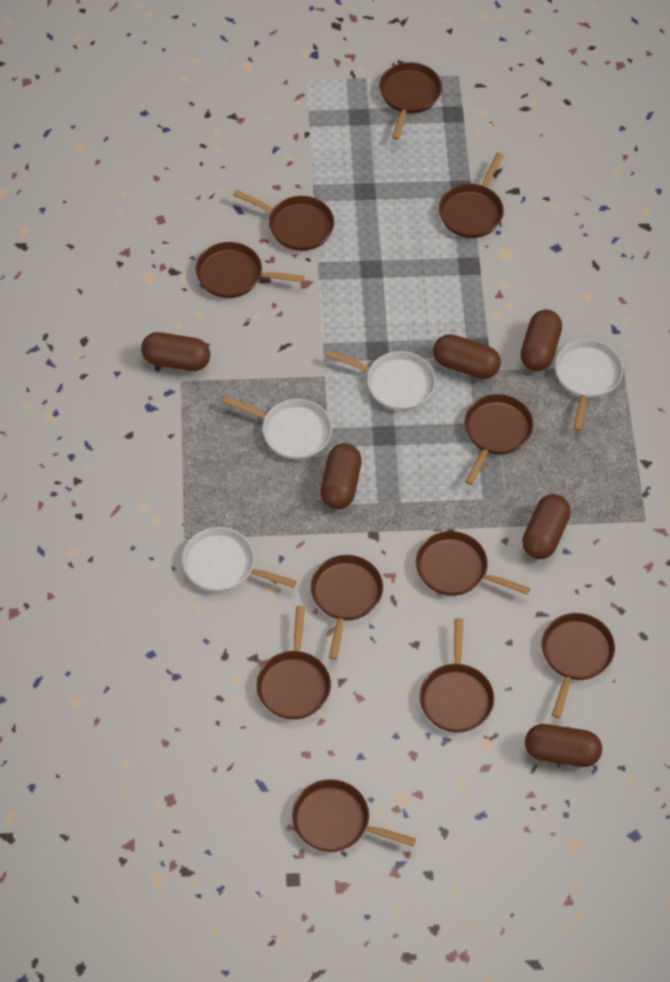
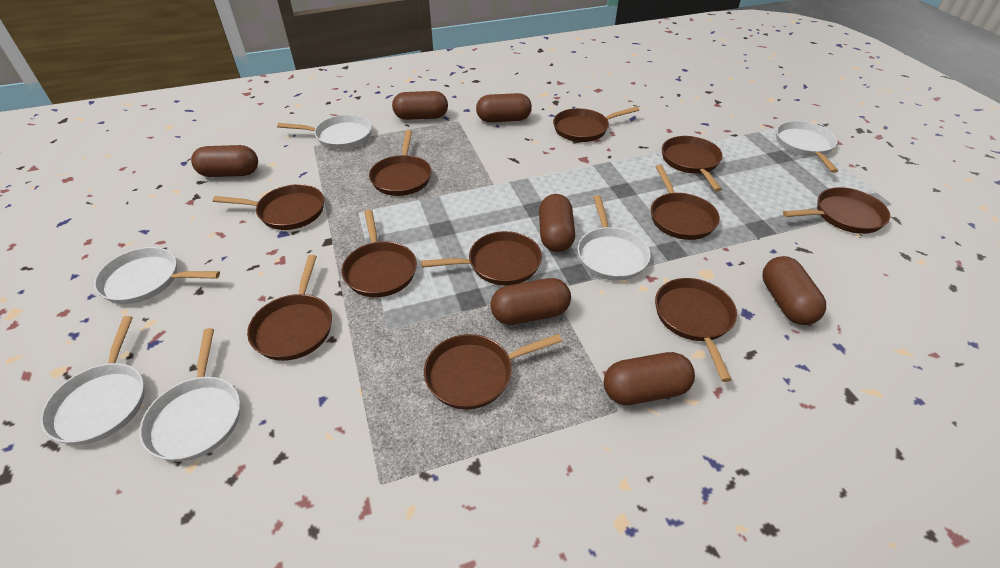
brown capsule: 6 -> 7
white pan: 4 -> 6

